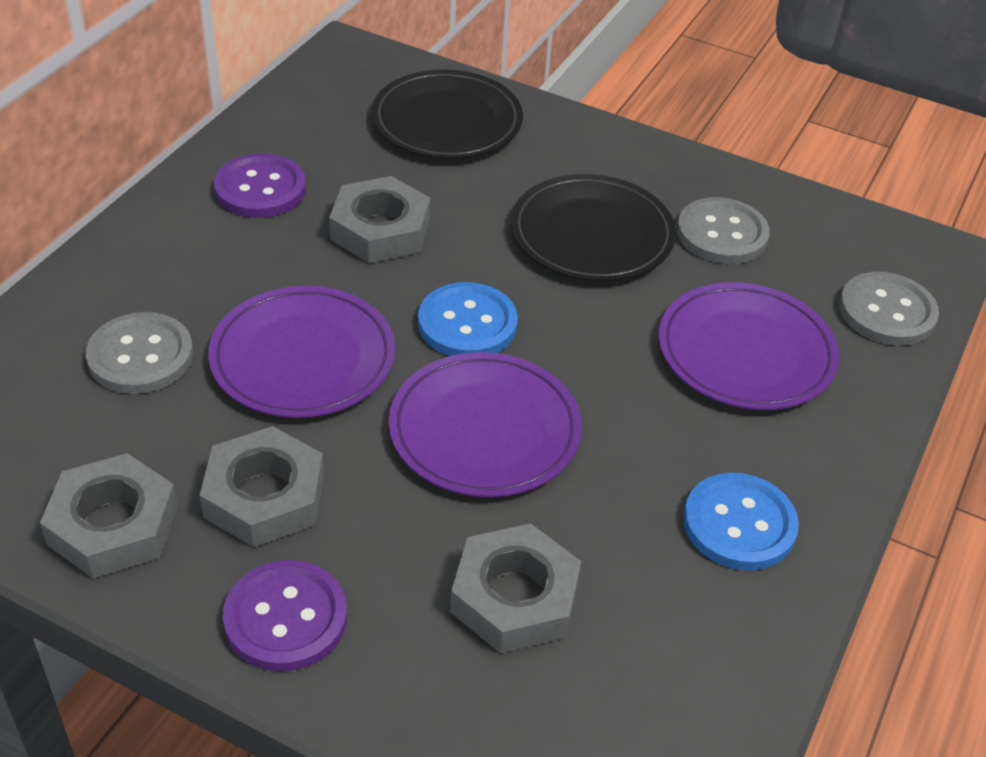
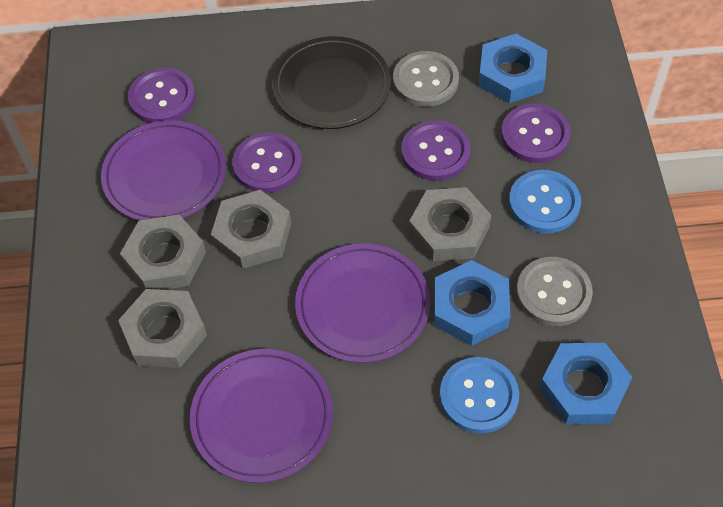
black plate: 2 -> 1
blue nut: 0 -> 3
grey button: 3 -> 2
purple button: 2 -> 4

